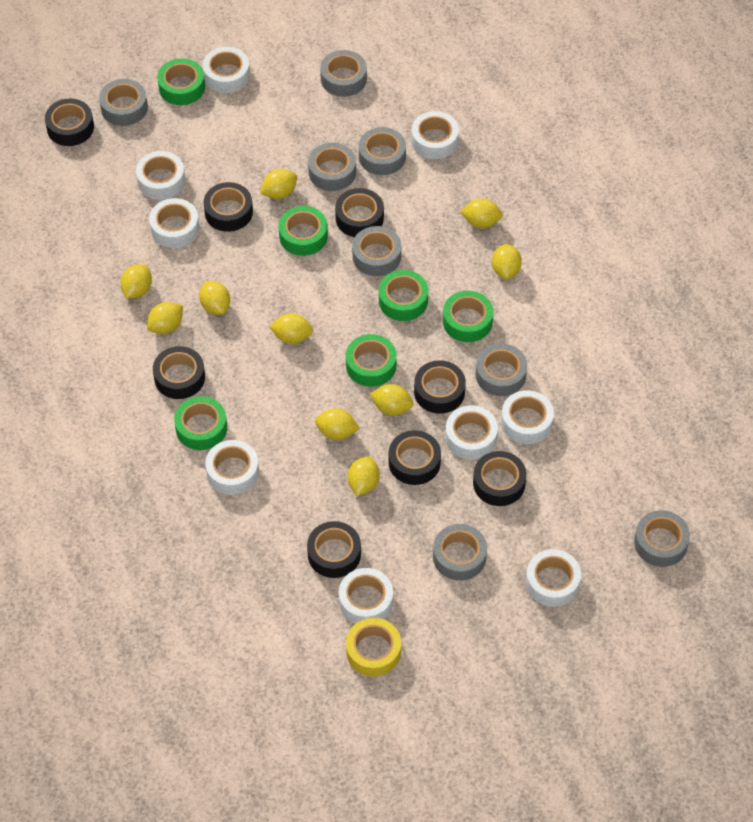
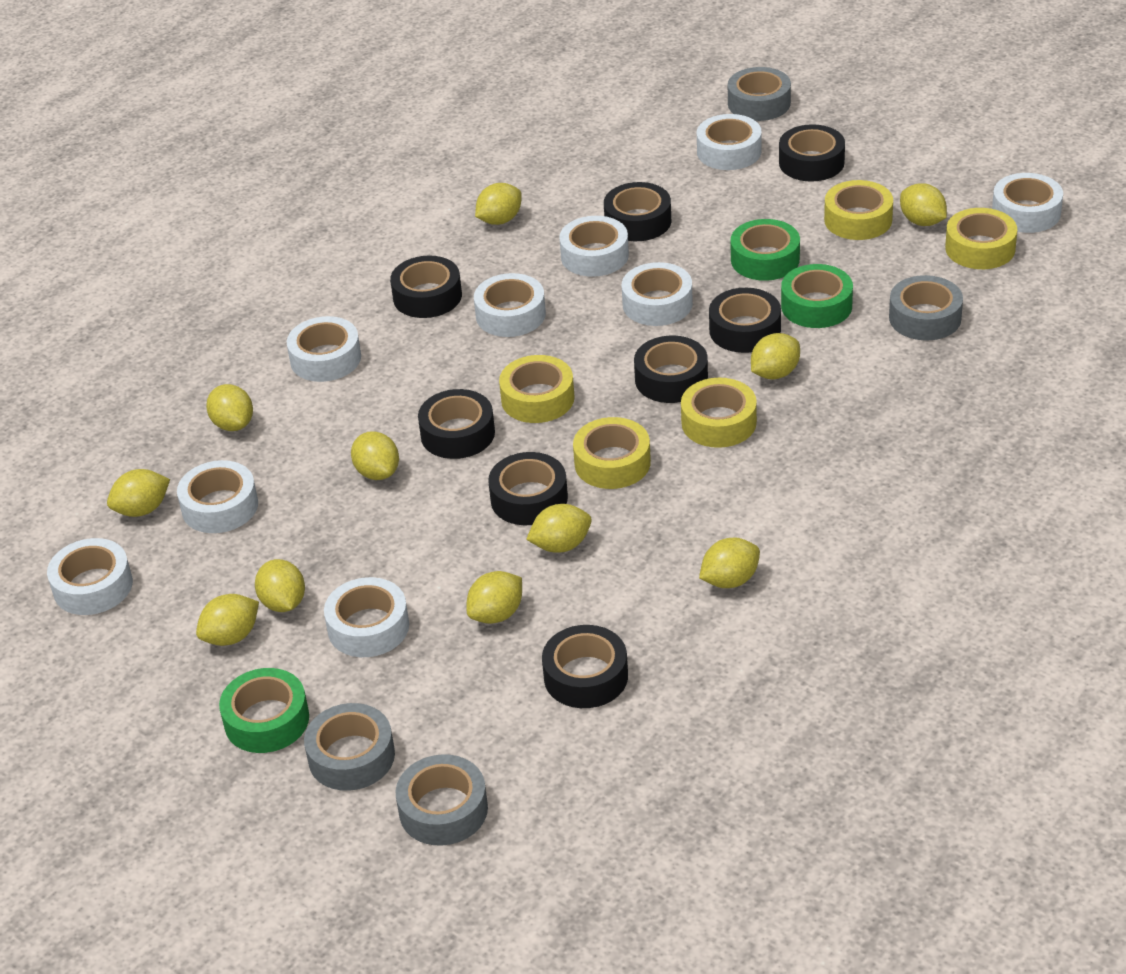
green tape: 6 -> 3
grey tape: 8 -> 4
yellow lemon: 10 -> 11
yellow tape: 1 -> 5

